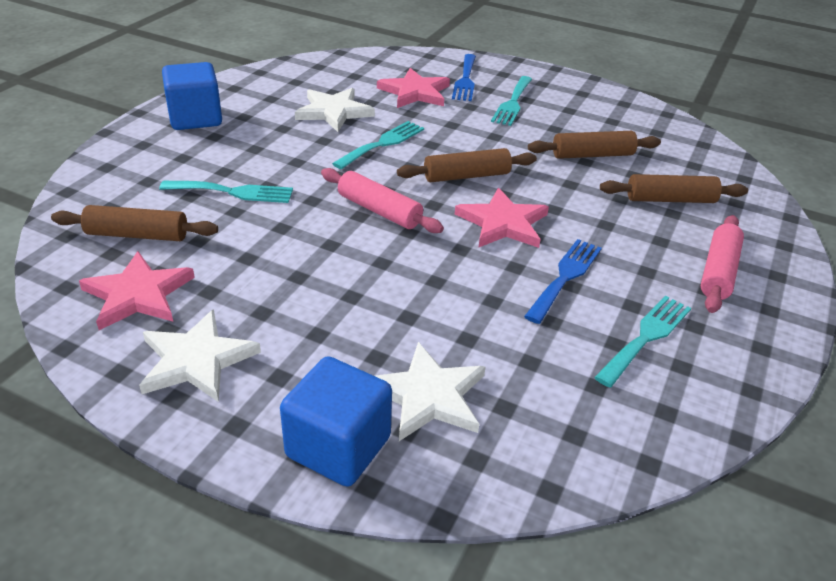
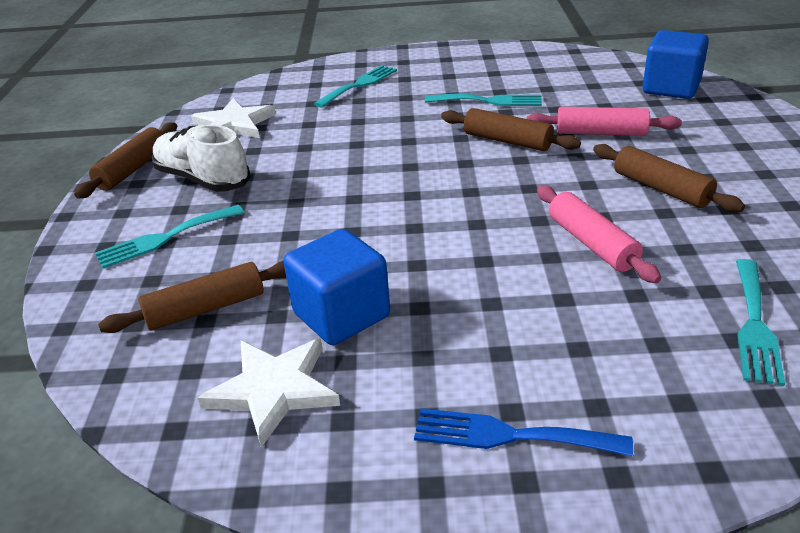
blue fork: 2 -> 1
pink star: 3 -> 0
white shoe: 0 -> 1
white star: 3 -> 2

